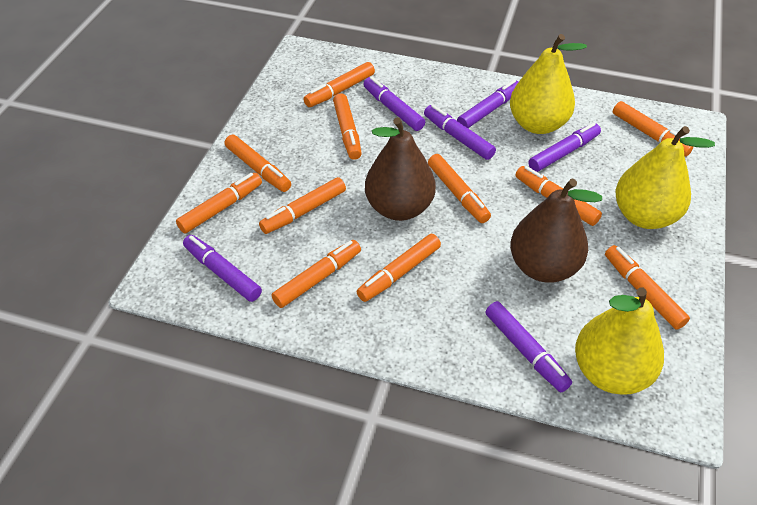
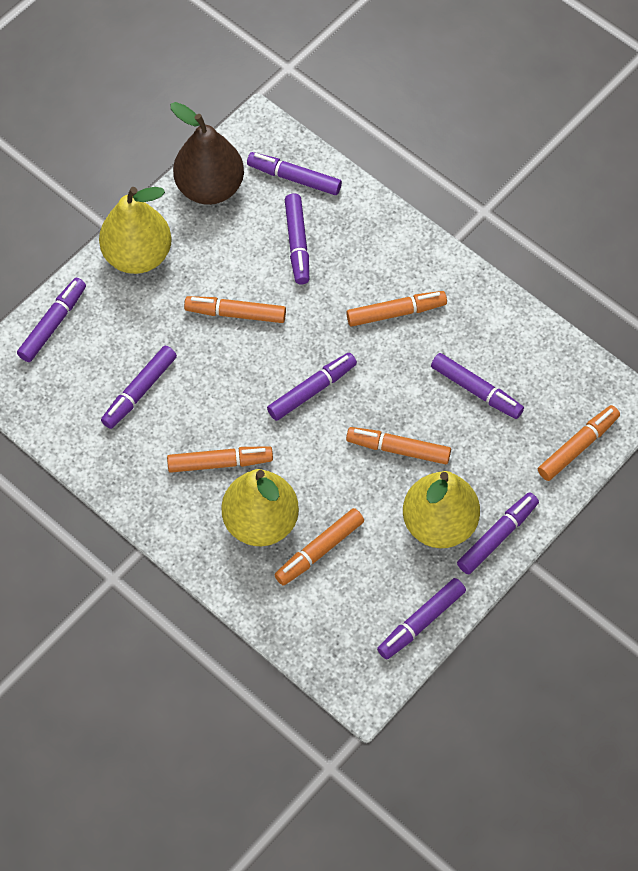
brown pear: 2 -> 1
orange marker: 11 -> 6
purple marker: 6 -> 8

